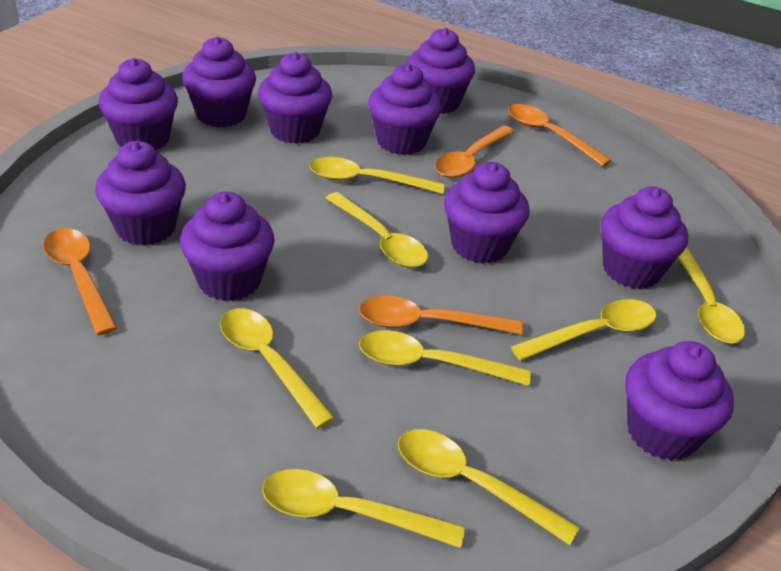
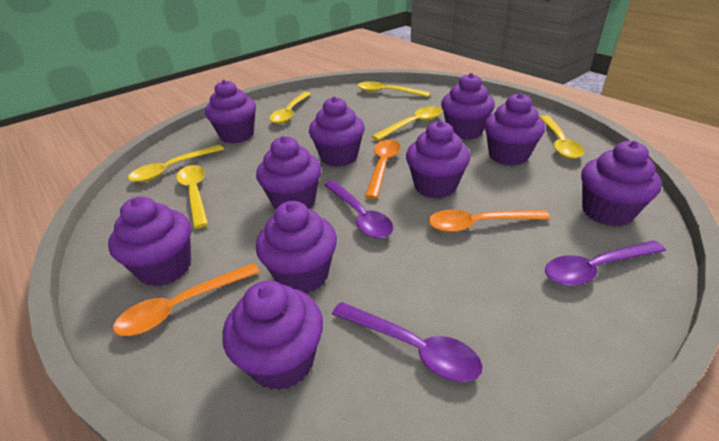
orange spoon: 4 -> 3
purple spoon: 0 -> 3
yellow spoon: 8 -> 6

